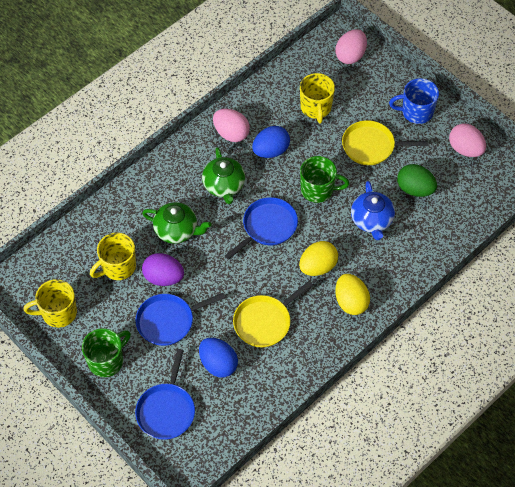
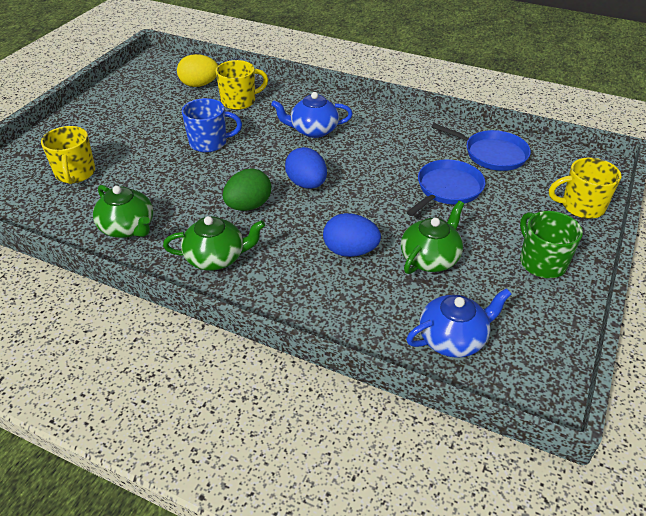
blue pan: 3 -> 2
blue teapot: 1 -> 2
green mug: 2 -> 1
green teapot: 2 -> 3
pink egg: 3 -> 0
purple egg: 1 -> 0
yellow egg: 2 -> 1
yellow pan: 2 -> 0

